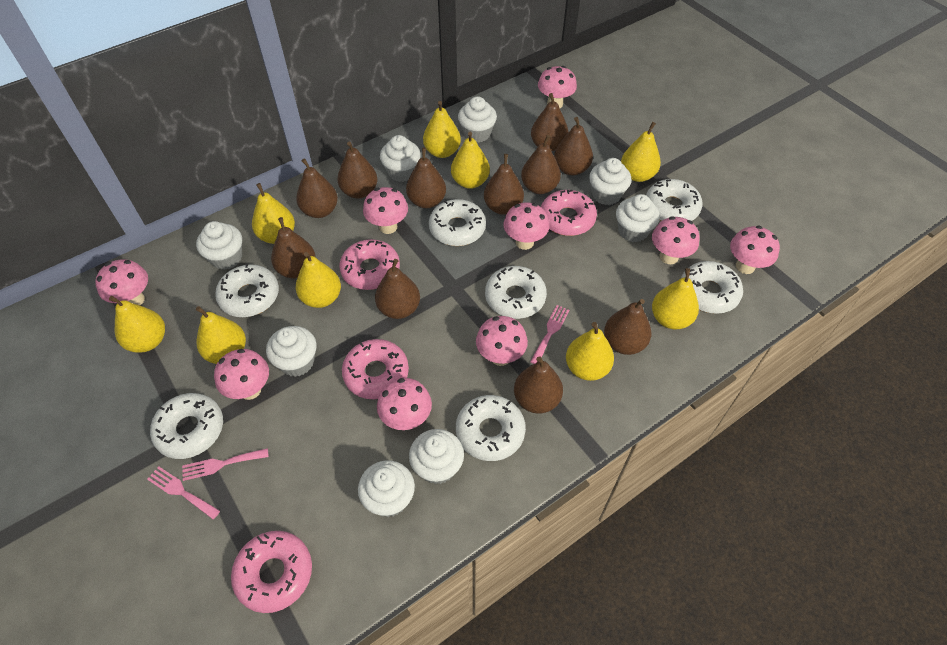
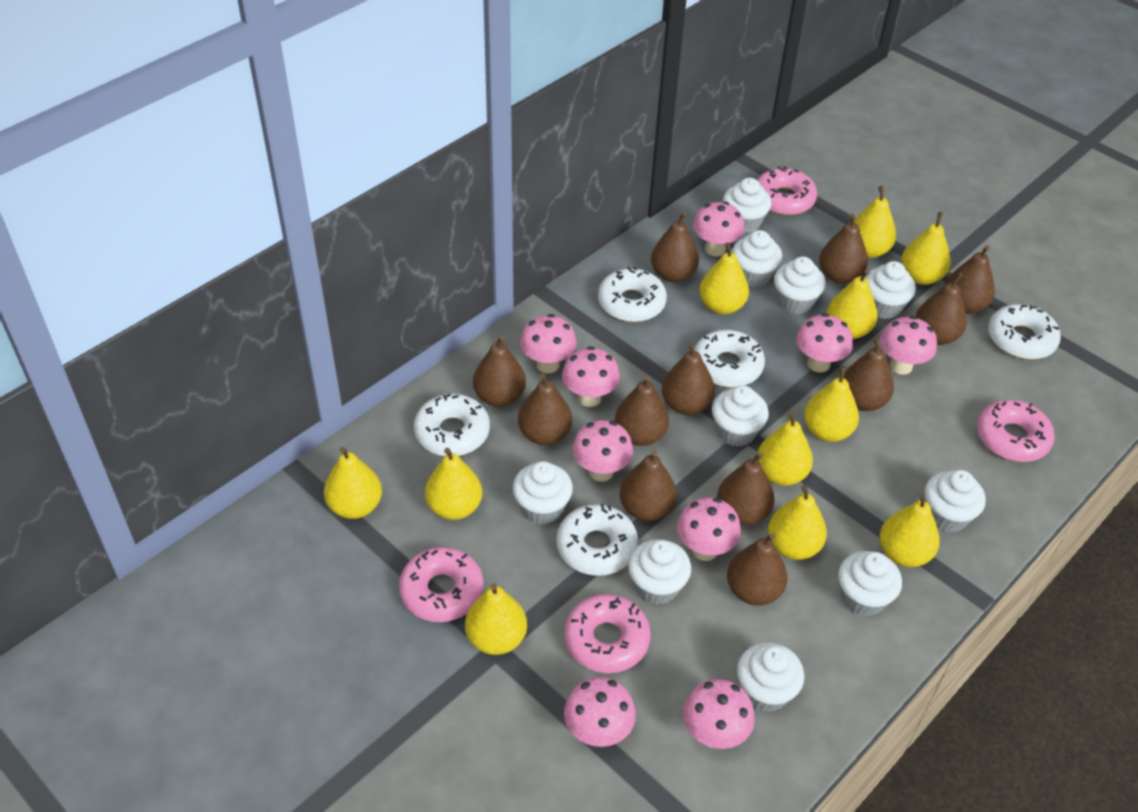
brown pear: 11 -> 12
pink fork: 3 -> 0
white cupcake: 8 -> 10
white donut: 7 -> 5
yellow pear: 9 -> 11

